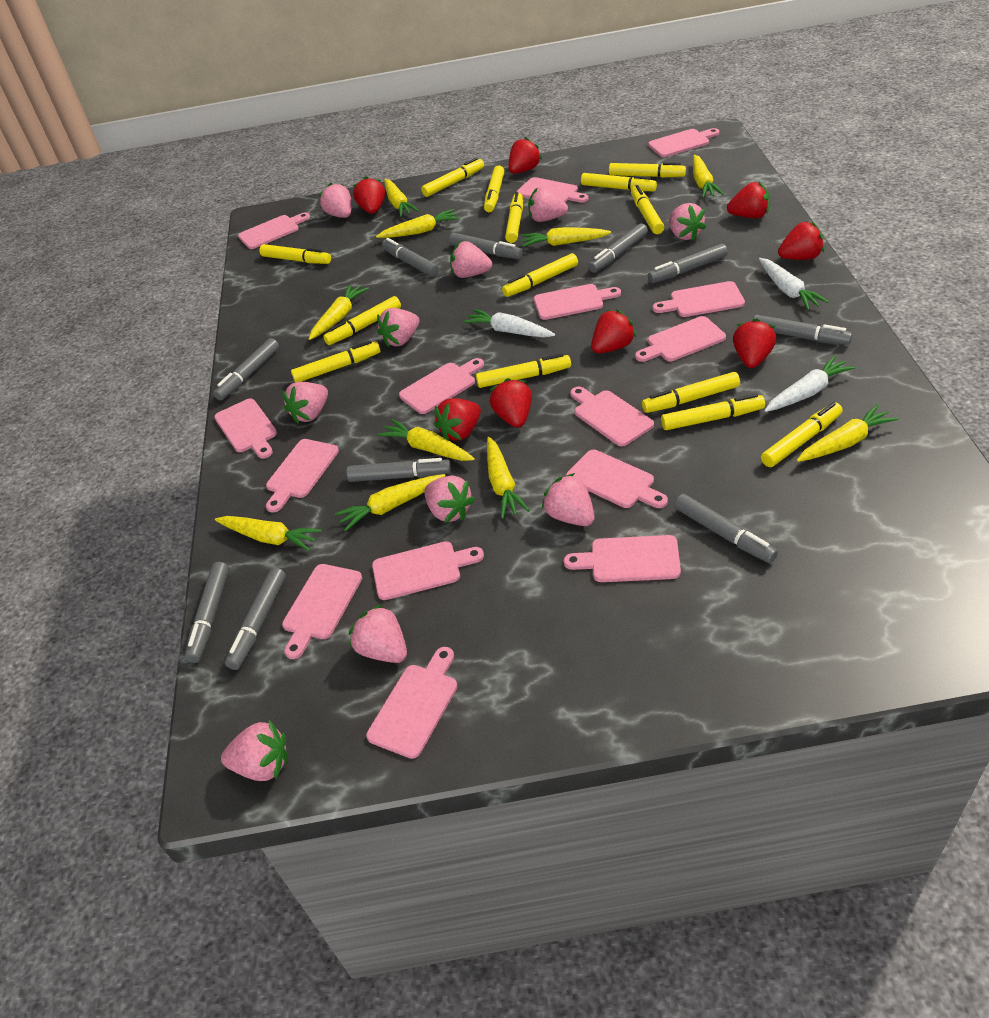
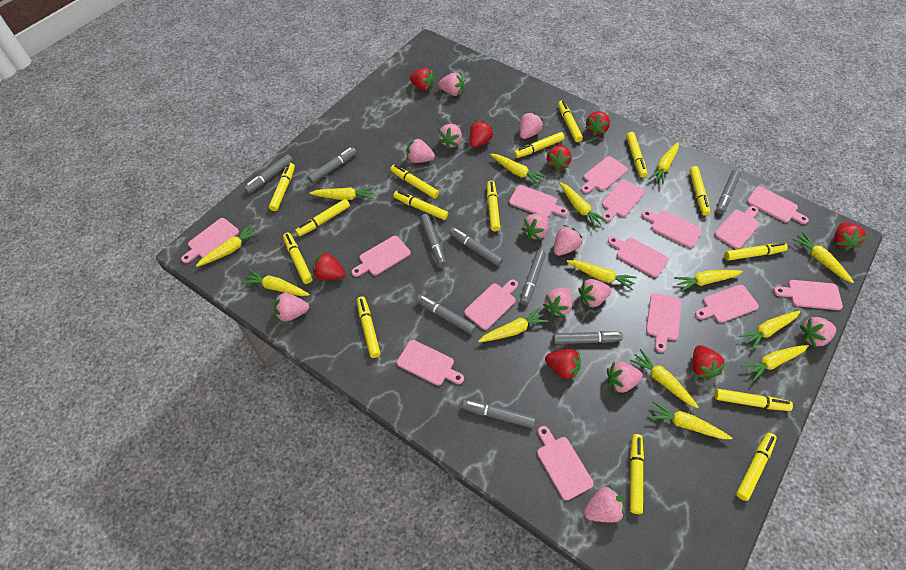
grey marker: 10 -> 9
pink strawberry: 10 -> 12
white carrot: 3 -> 0
yellow carrot: 10 -> 14
yellow marker: 14 -> 15

